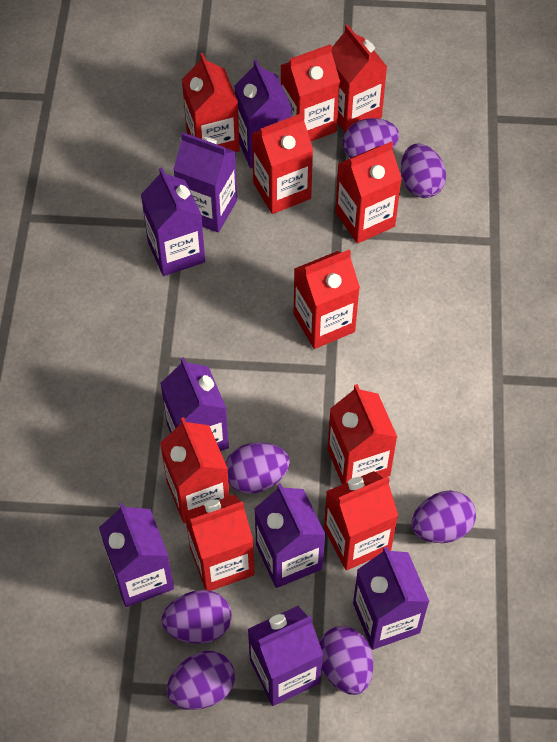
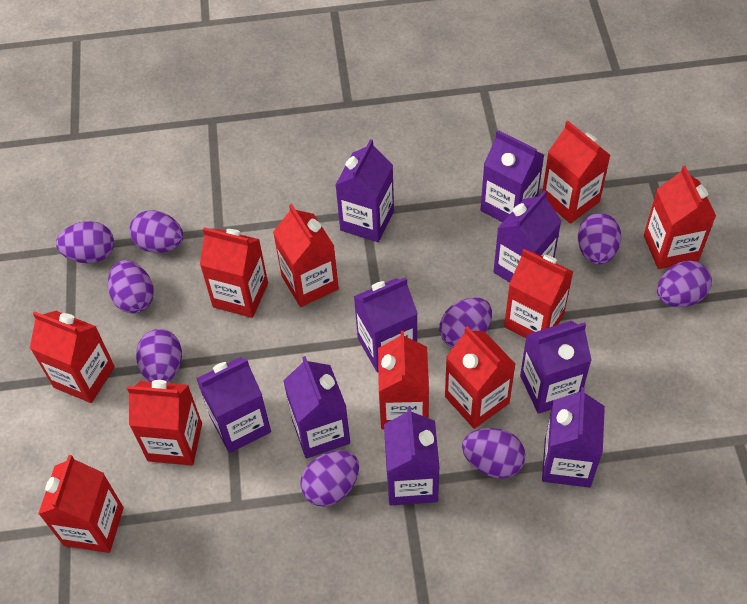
purple carton: 8 -> 9
purple egg: 7 -> 9

